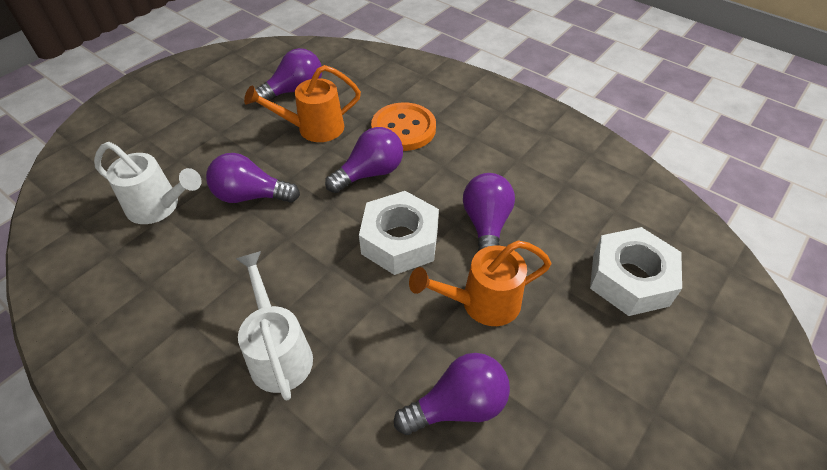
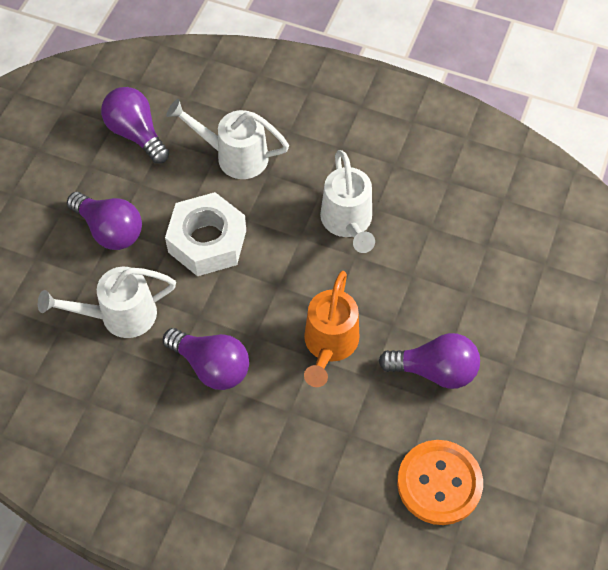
orange watering can: 2 -> 1
purple light bulb: 5 -> 4
white nut: 2 -> 1
white watering can: 2 -> 3

